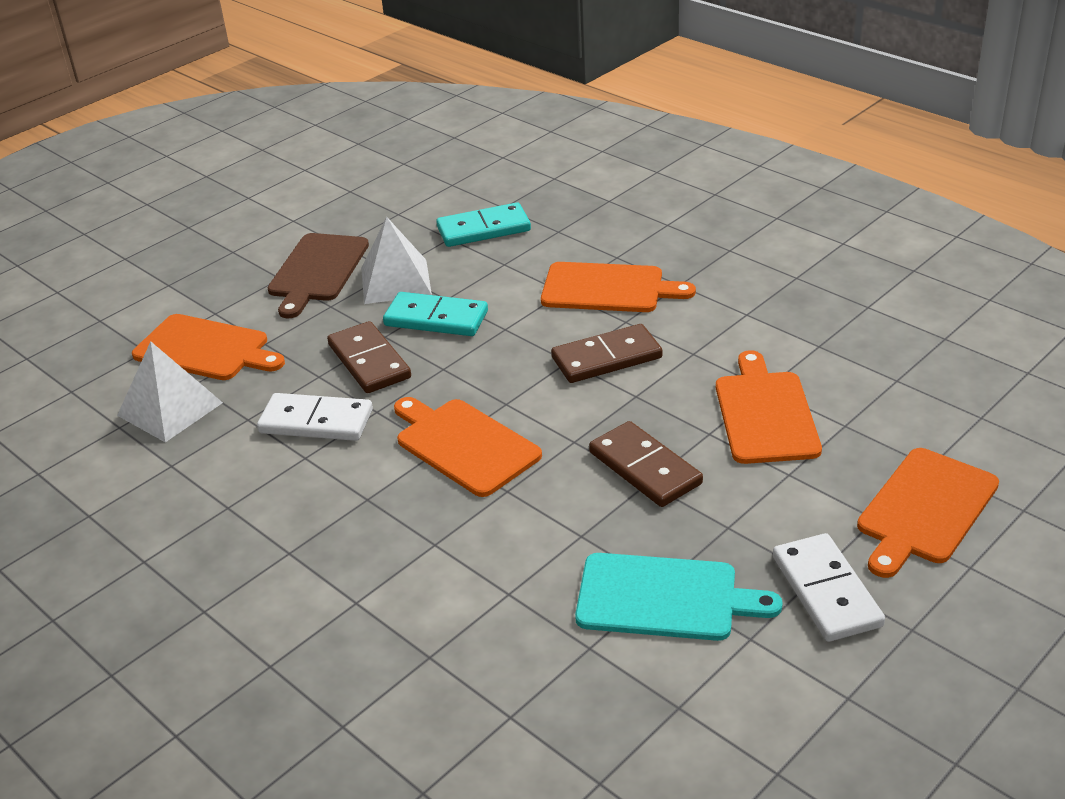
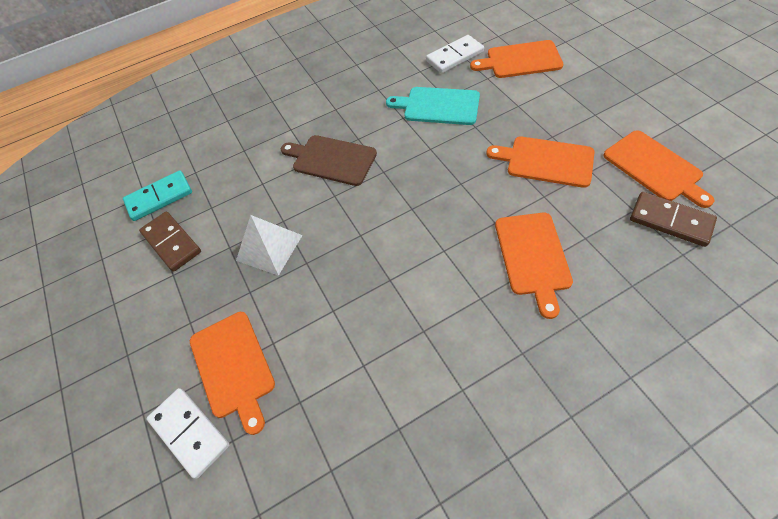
brown domino: 3 -> 2
turquoise domino: 2 -> 1
white pyramid: 2 -> 1

